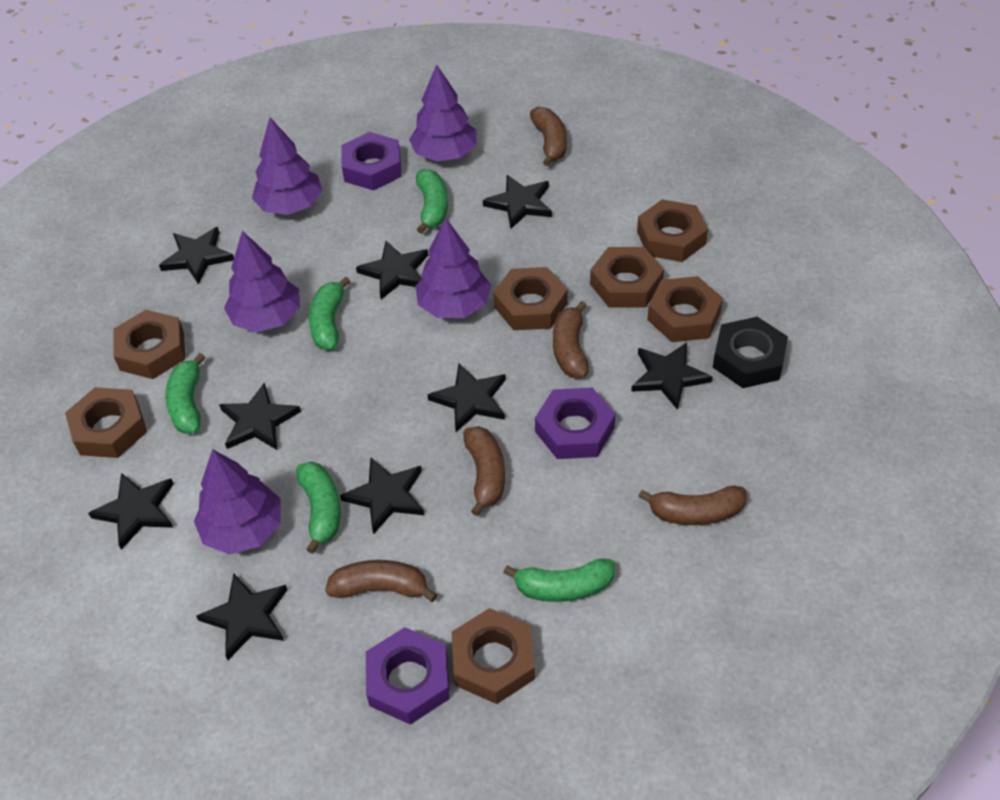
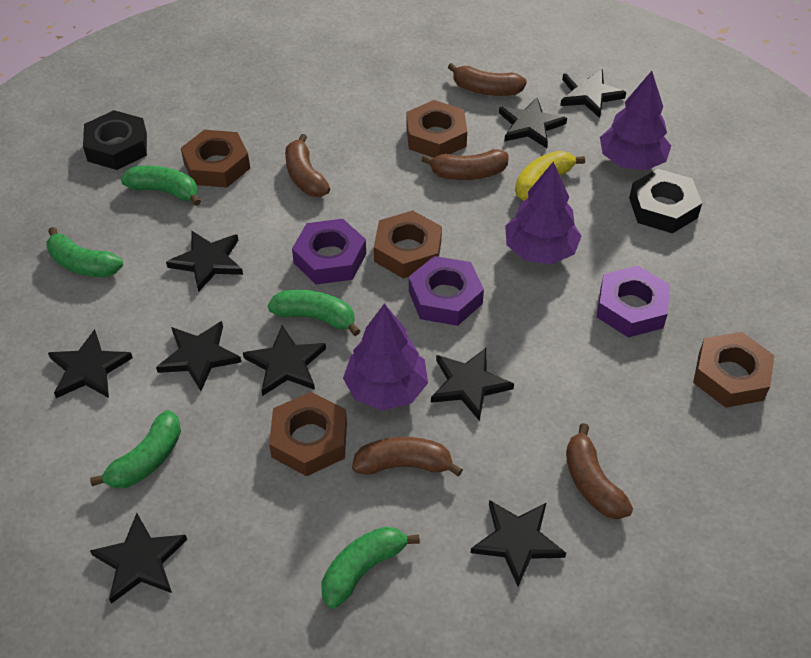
black nut: 1 -> 2
brown nut: 7 -> 5
purple tree: 5 -> 3
yellow banana: 0 -> 1

